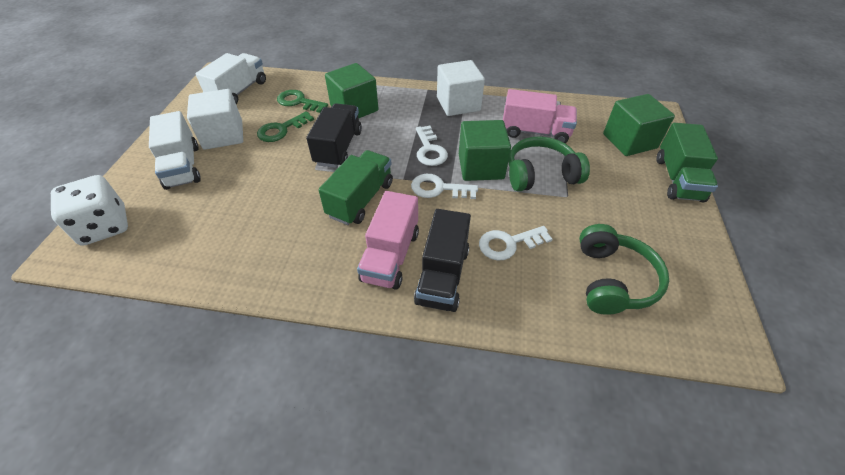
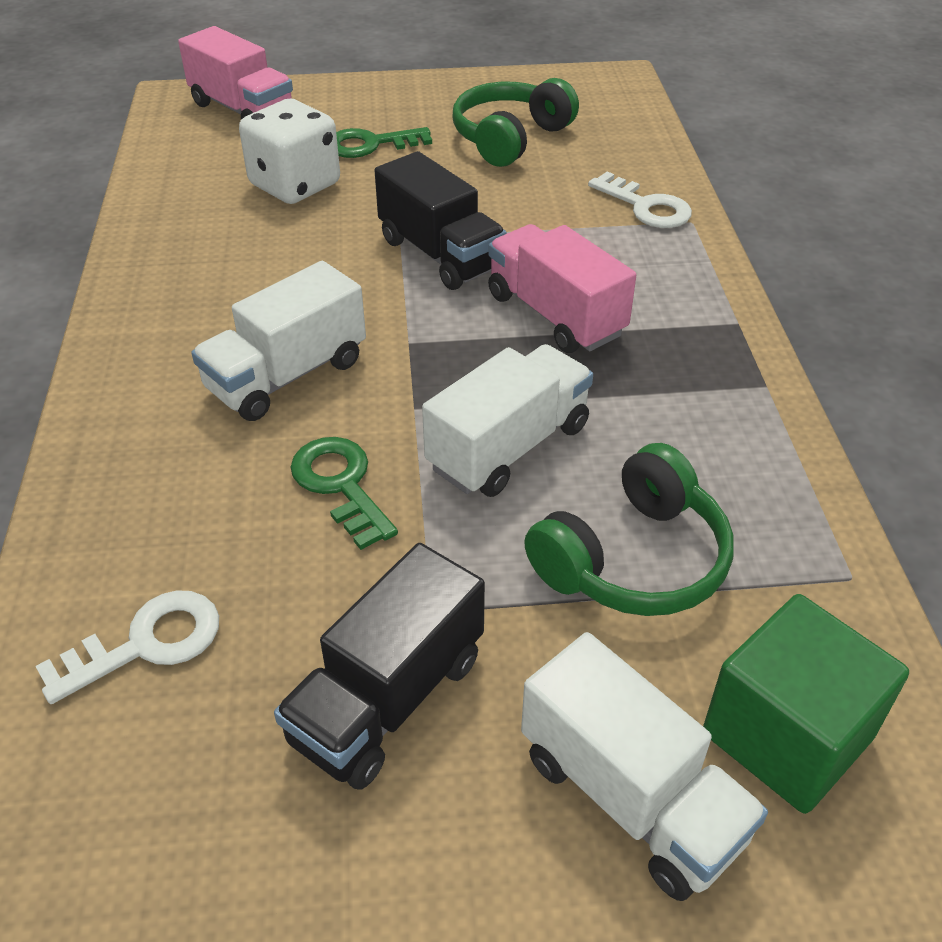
green cube: 3 -> 1
green truck: 2 -> 0
white cube: 2 -> 0
white key: 3 -> 2
white truck: 2 -> 3

